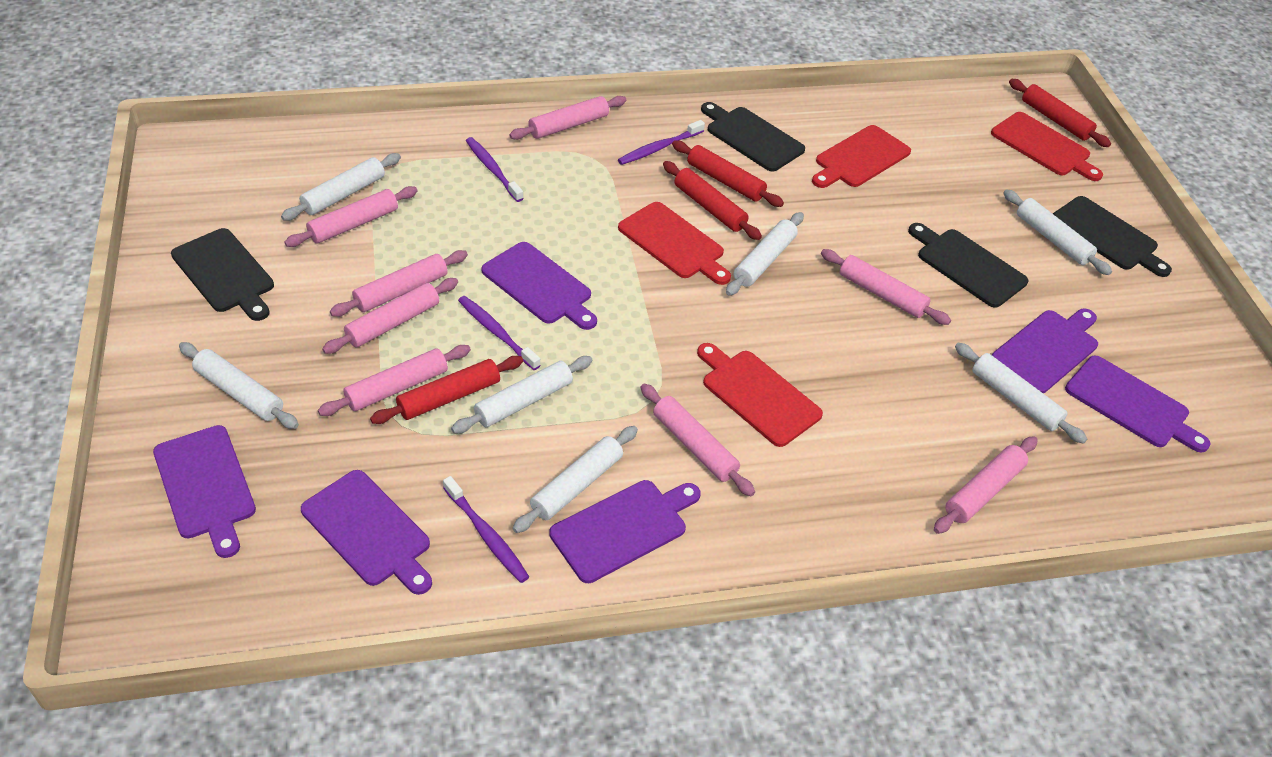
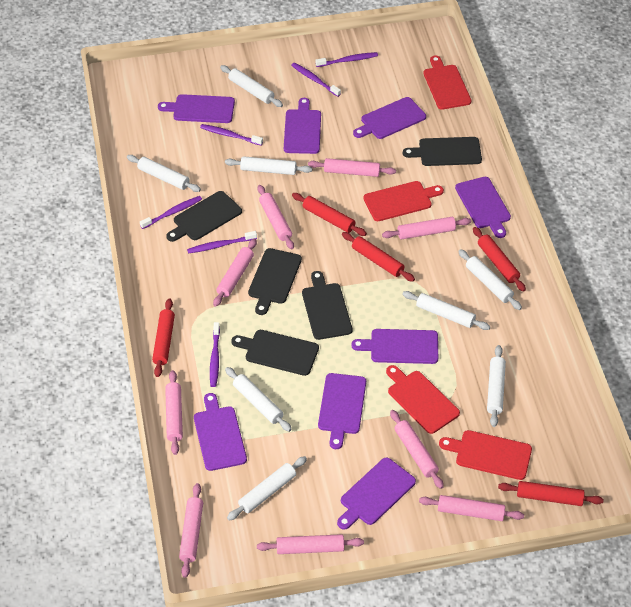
black cutting board: 4 -> 5
pink rolling pin: 8 -> 9
purple cutting board: 6 -> 8
purple toothbrush: 4 -> 6
red rolling pin: 4 -> 5
white rolling pin: 7 -> 8

